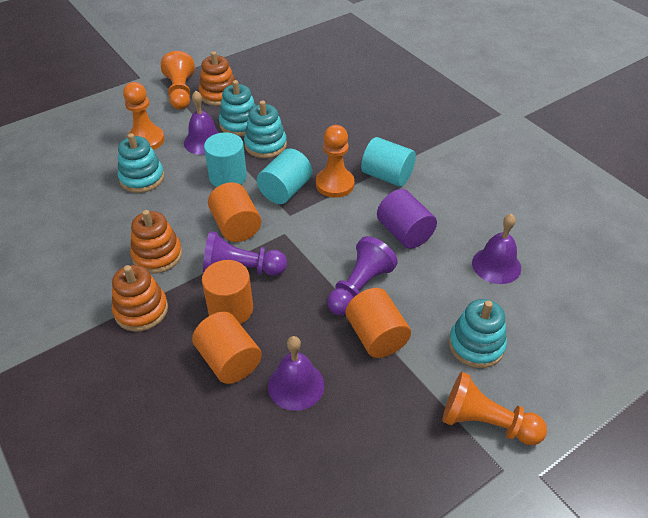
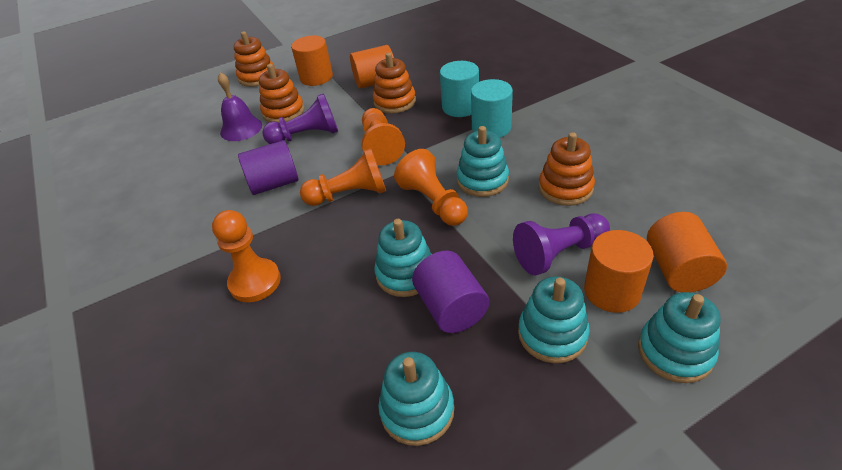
orange stacking toy: 3 -> 4
purple bell: 3 -> 1
purple cylinder: 1 -> 2
turquoise cylinder: 3 -> 2
turquoise stacking toy: 4 -> 5

